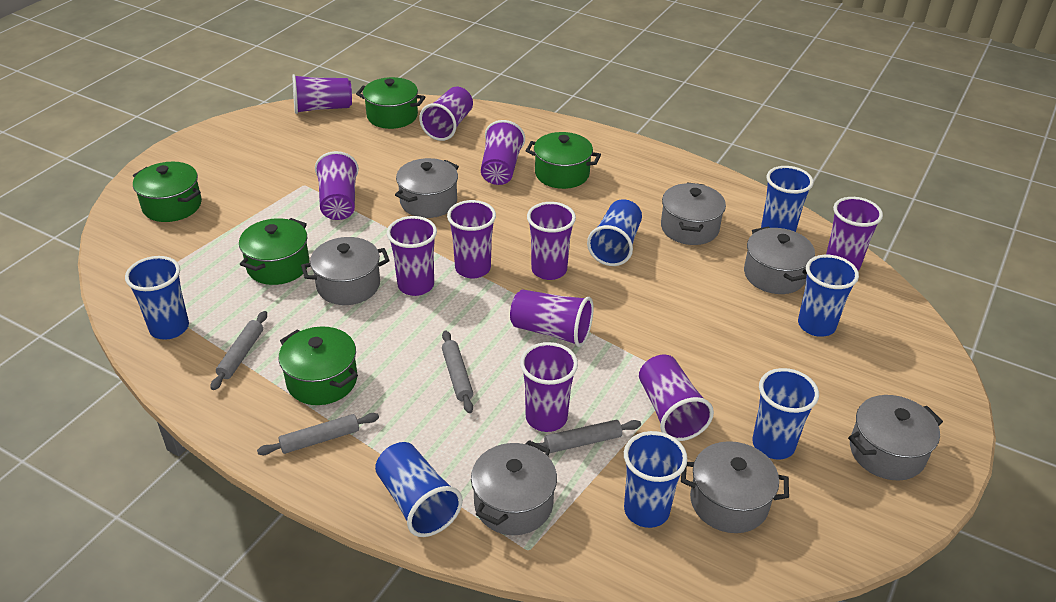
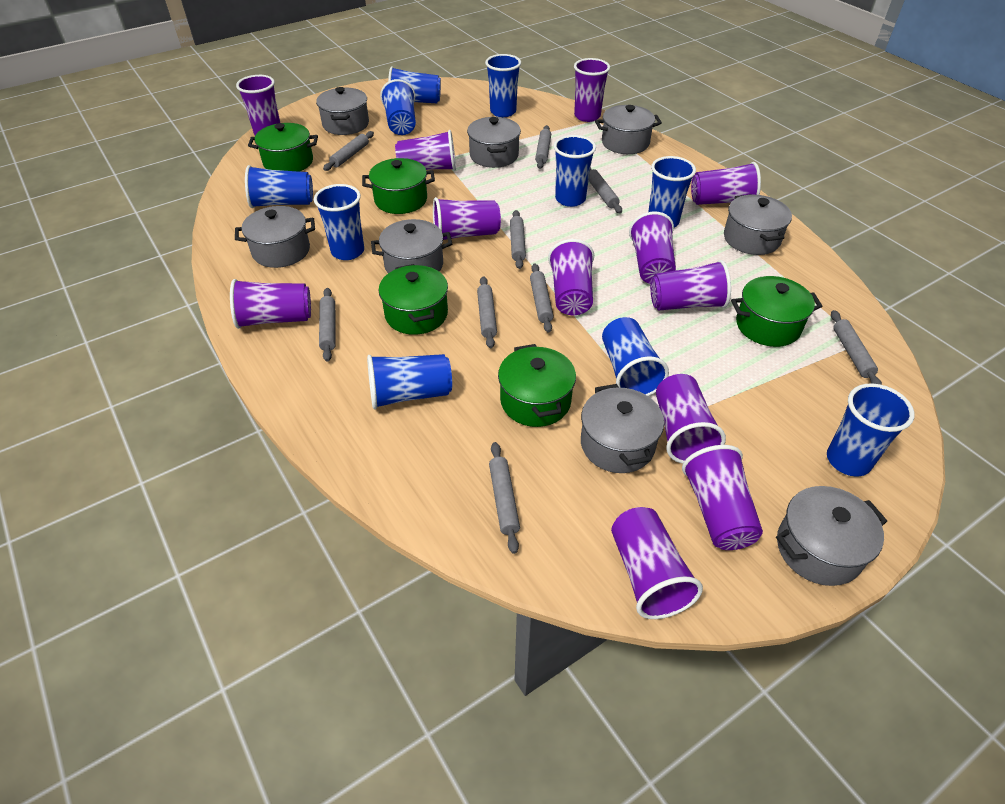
blue cup: 7 -> 10
grey pot: 7 -> 8
grey rolling pin: 4 -> 9
purple cup: 11 -> 12

